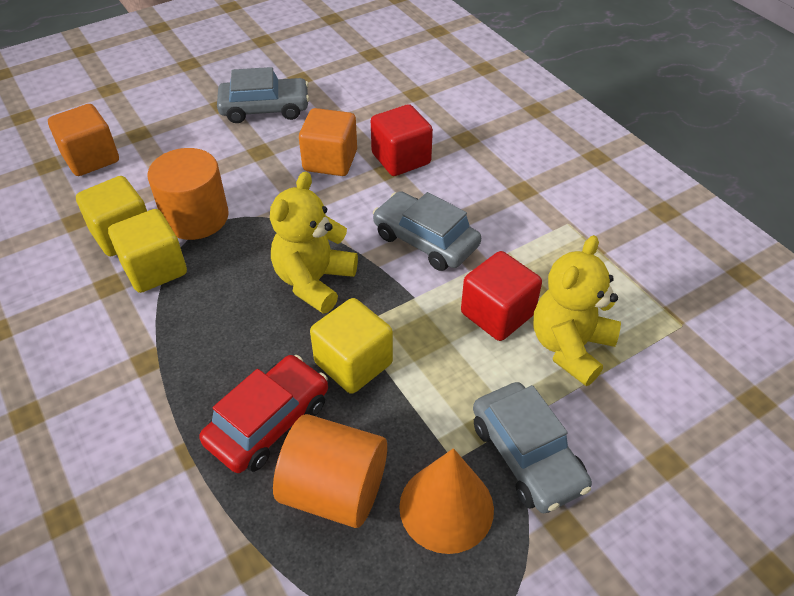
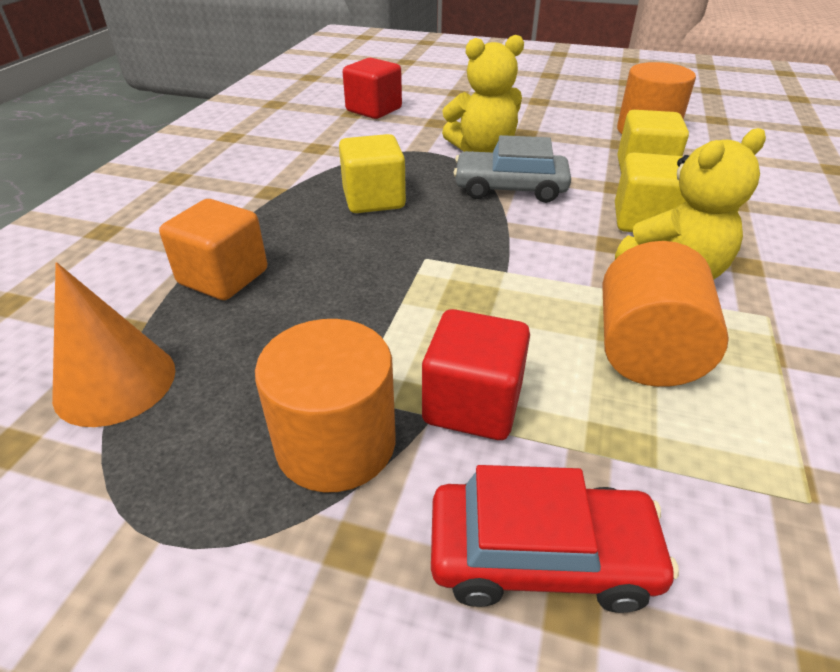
grey car: 3 -> 1
orange cube: 2 -> 1
orange cylinder: 2 -> 3

